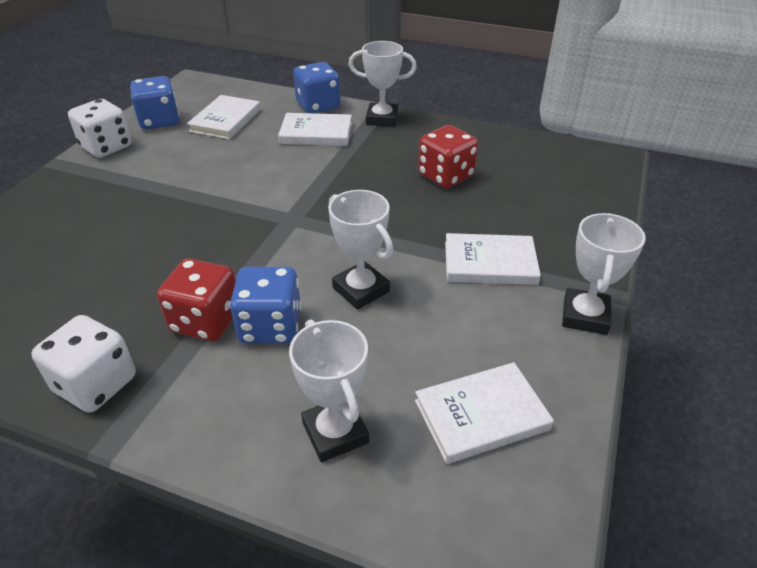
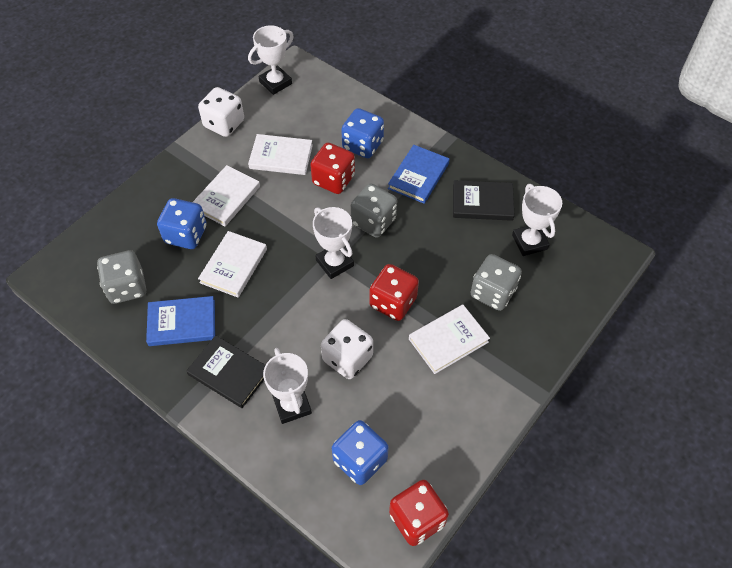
black book: 0 -> 2
blue book: 0 -> 2
grey dice: 0 -> 3
red dice: 2 -> 3

